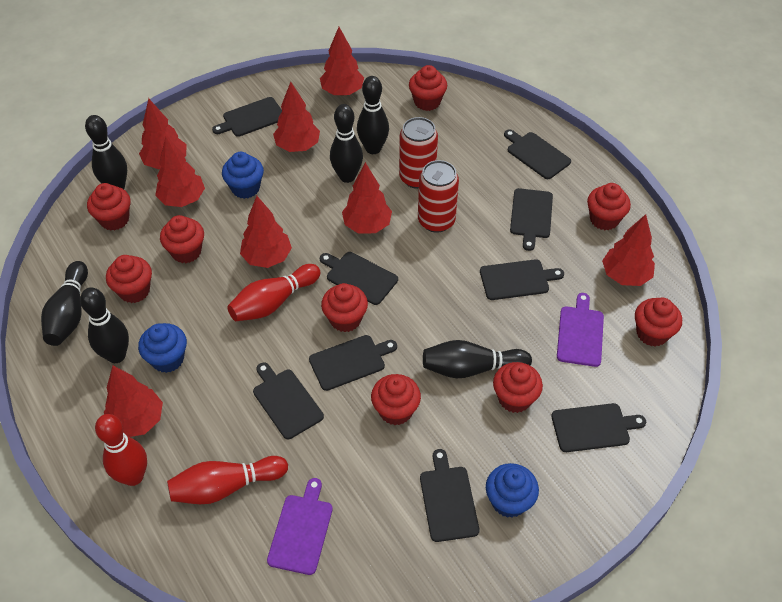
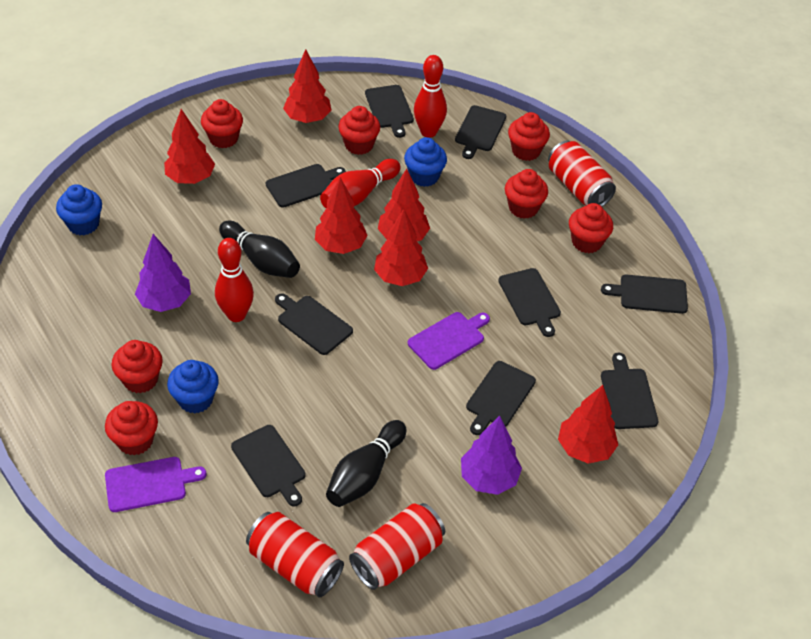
black bowling pin: 6 -> 2
purple tree: 0 -> 2
red can: 2 -> 3
red cupcake: 9 -> 7
red tree: 8 -> 6

